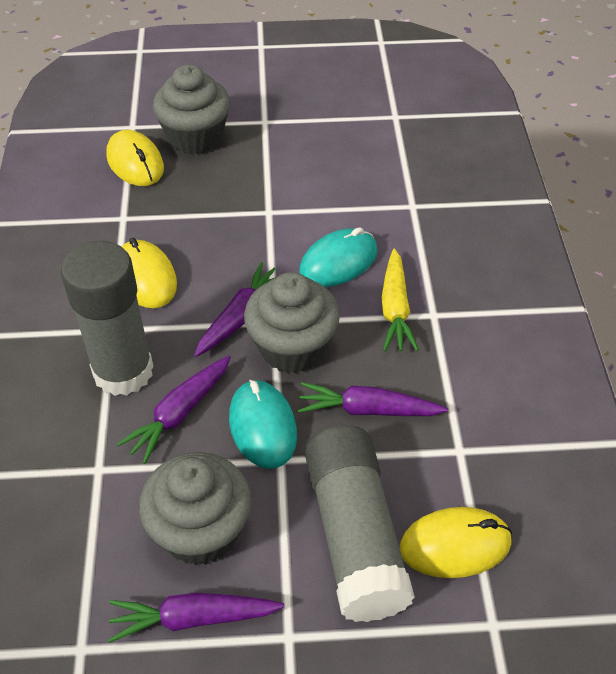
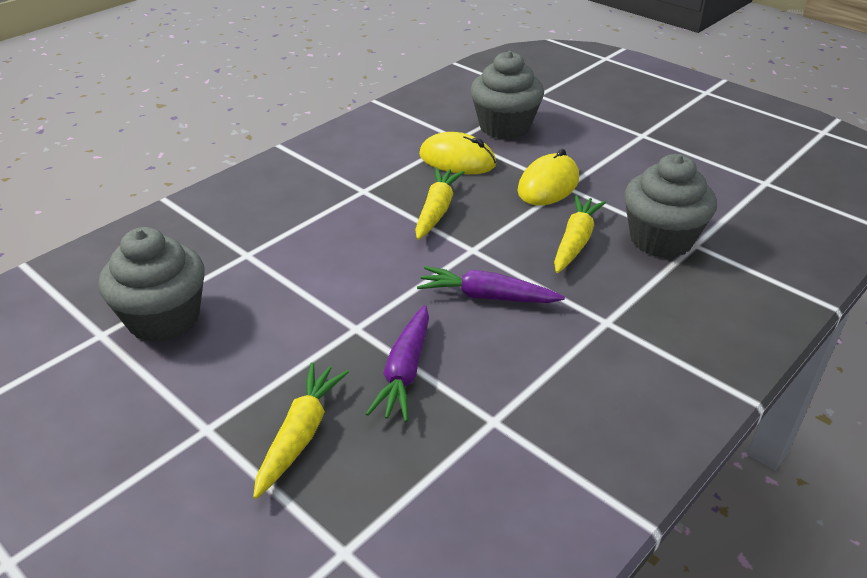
grey glue stick: 2 -> 0
purple carrot: 4 -> 2
turquoise mouse: 2 -> 0
yellow carrot: 1 -> 3
yellow mouse: 3 -> 2

